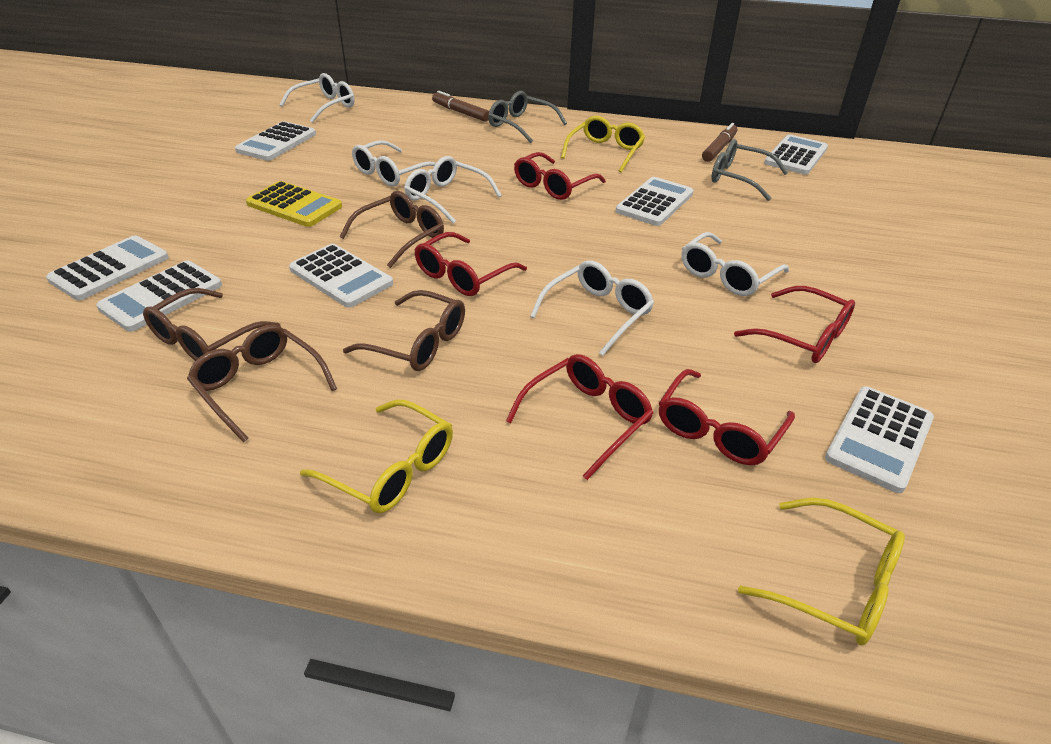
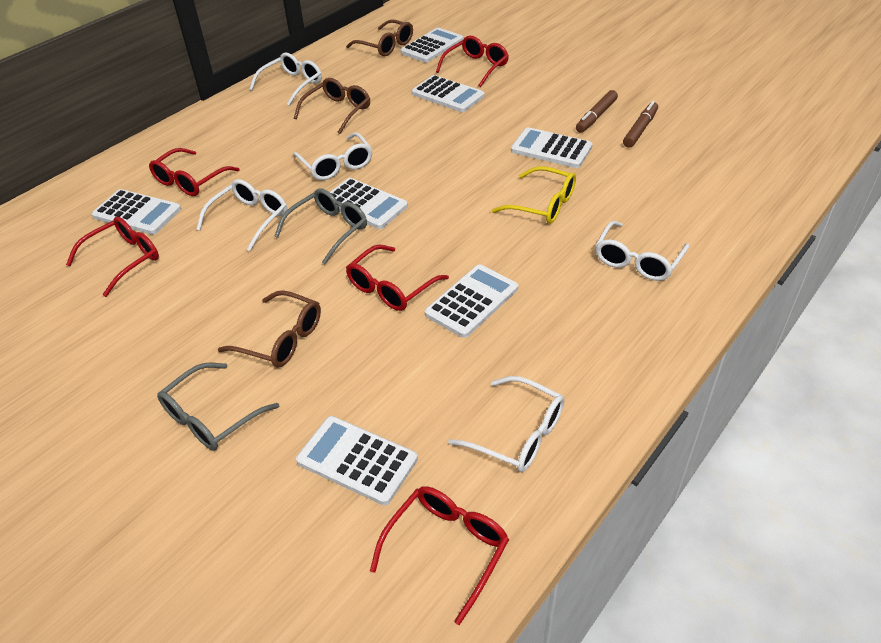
brown glasses: 4 -> 3
yellow calculator: 1 -> 0
yellow glasses: 3 -> 1

